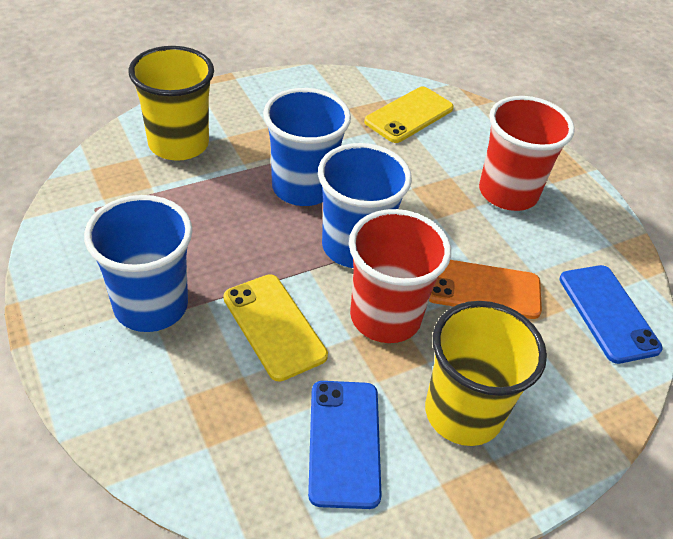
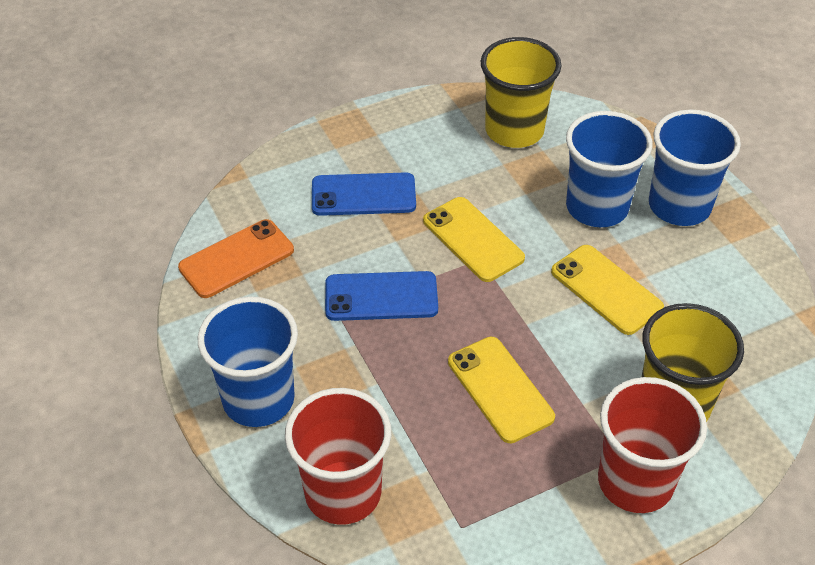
yellow phone: 2 -> 3

